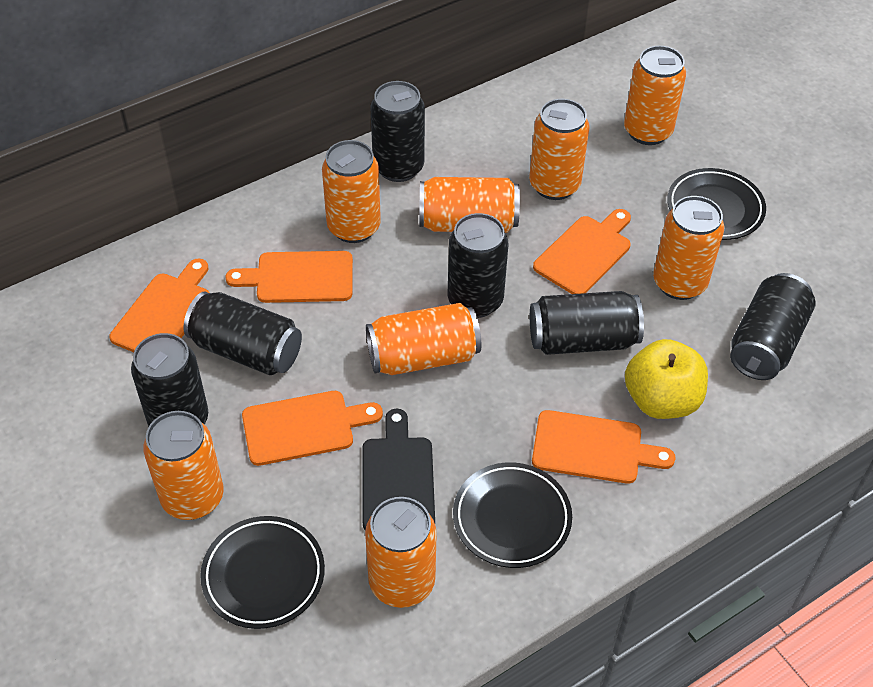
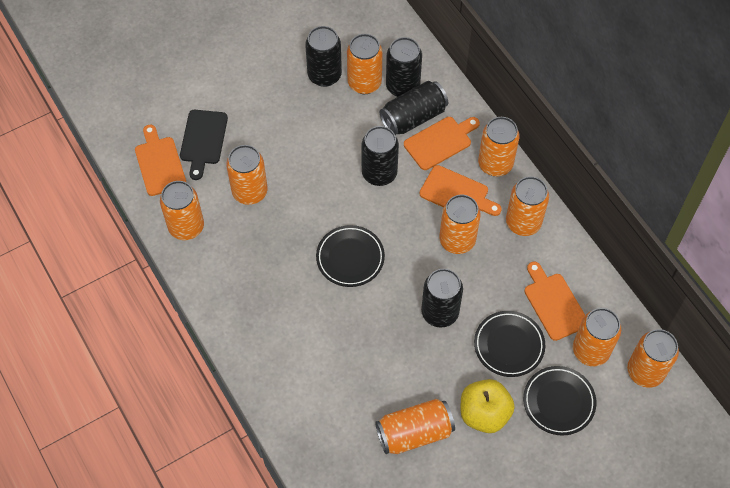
black can: 6 -> 5
orange can: 8 -> 9
orange cutting board: 5 -> 4

